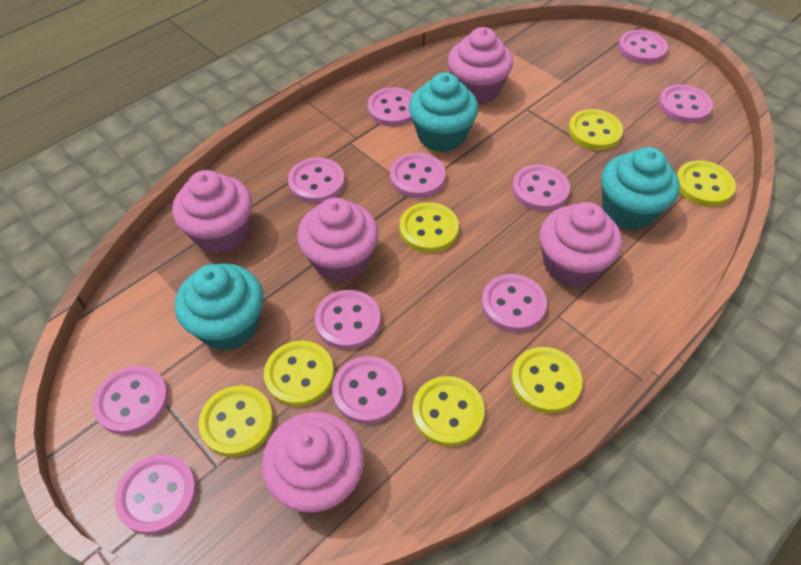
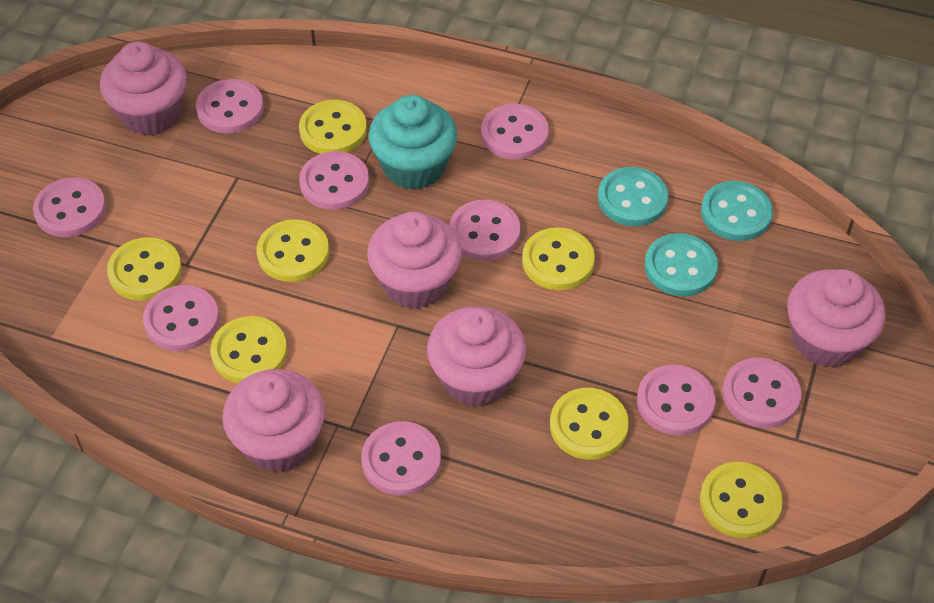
pink button: 11 -> 9
turquoise button: 0 -> 3
turquoise cupcake: 3 -> 1

